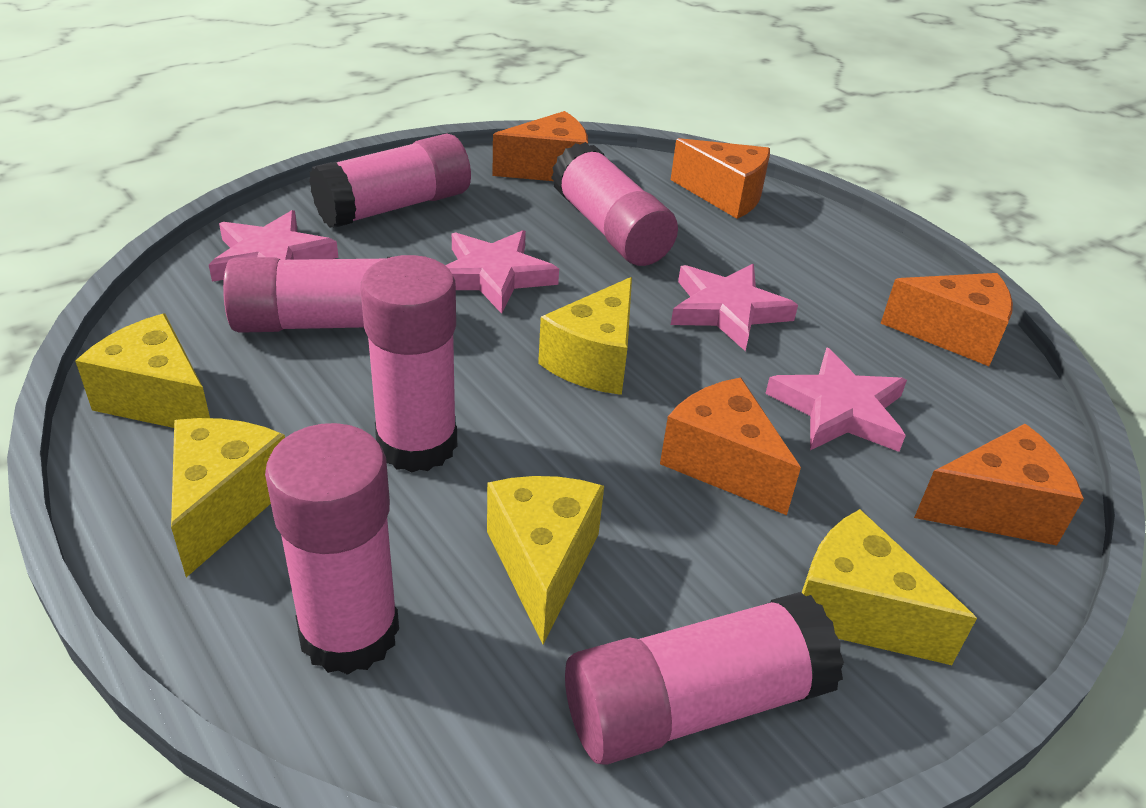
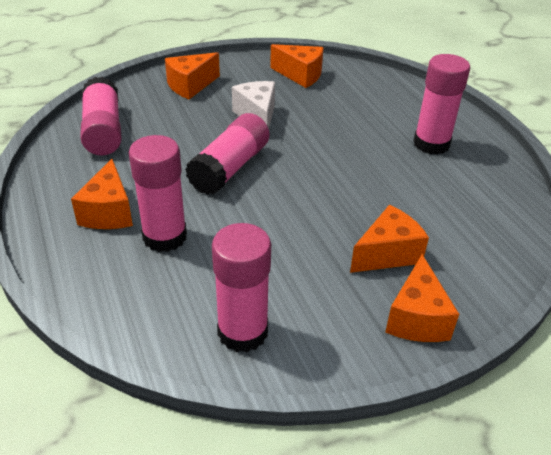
pink glue stick: 6 -> 5
pink star: 4 -> 0
white cheese: 0 -> 1
yellow cheese: 5 -> 0

